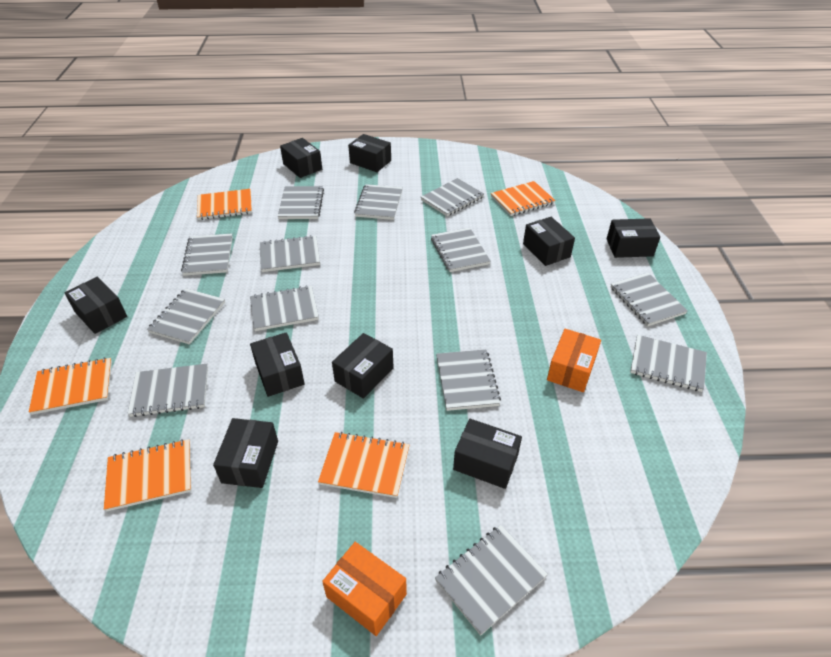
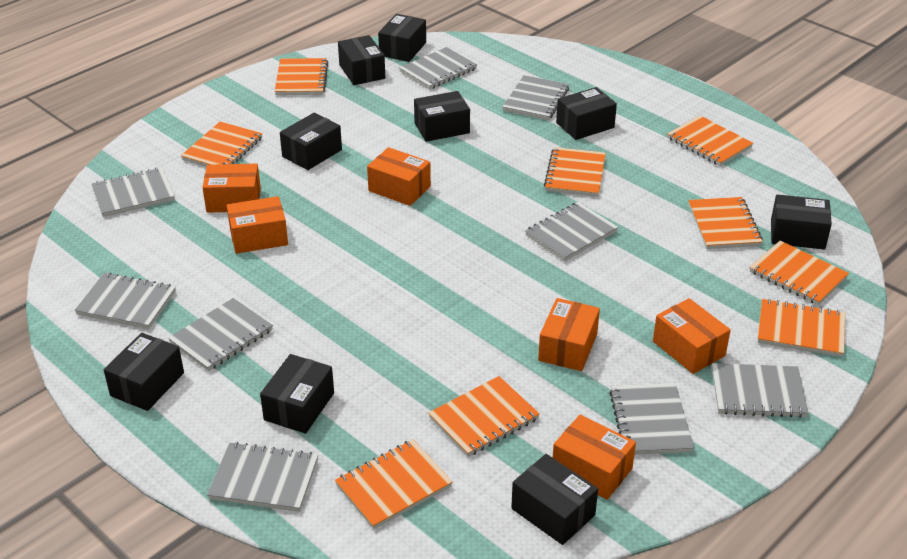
grey notebook: 13 -> 9
orange box: 2 -> 6
orange notebook: 5 -> 9

